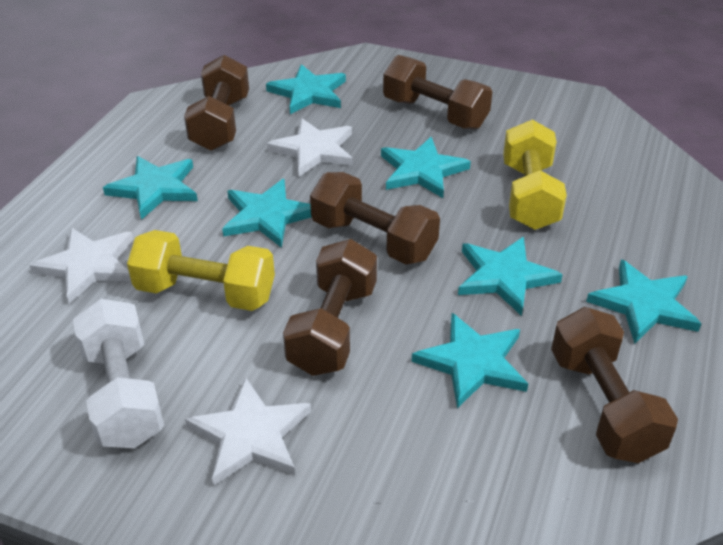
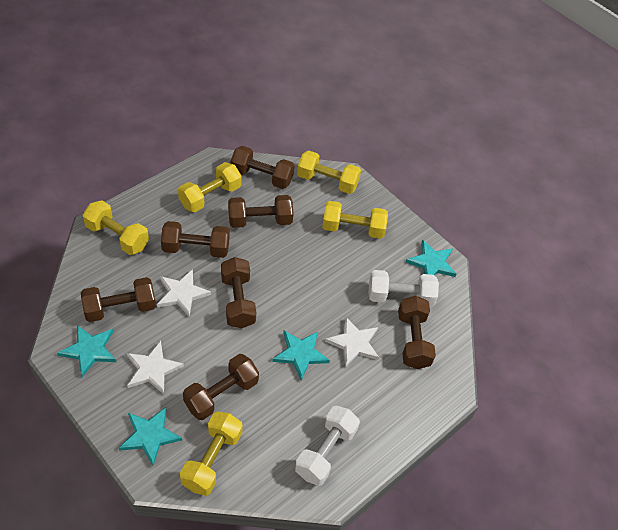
brown dumbbell: 5 -> 7
turquoise star: 7 -> 4
white dumbbell: 1 -> 2
yellow dumbbell: 2 -> 5

